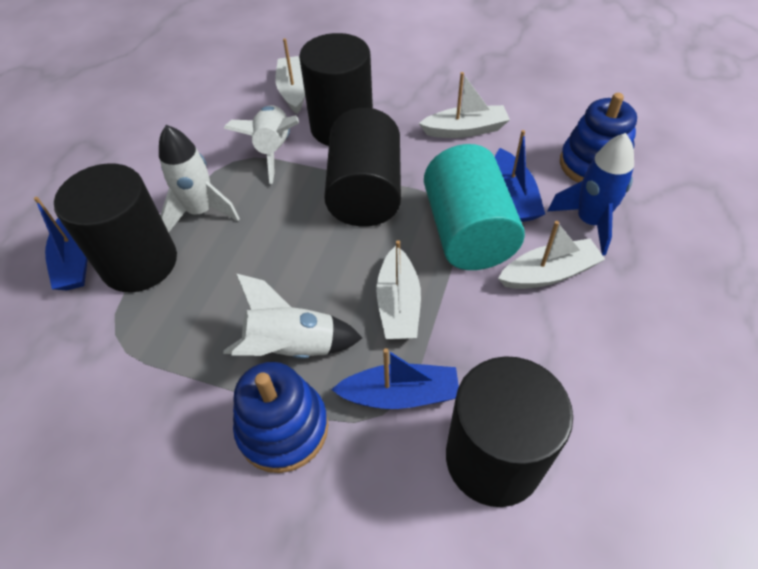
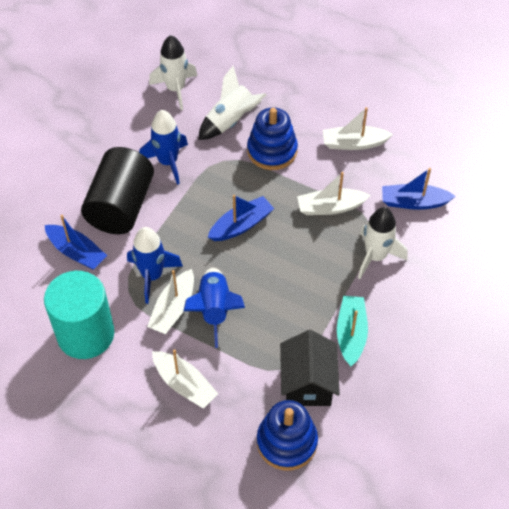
black cylinder: 4 -> 1
black house: 0 -> 1
blue rocket: 1 -> 3
turquoise boat: 0 -> 1

